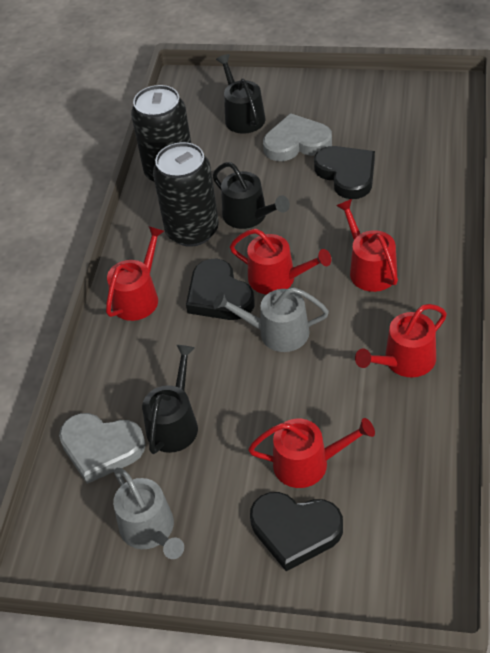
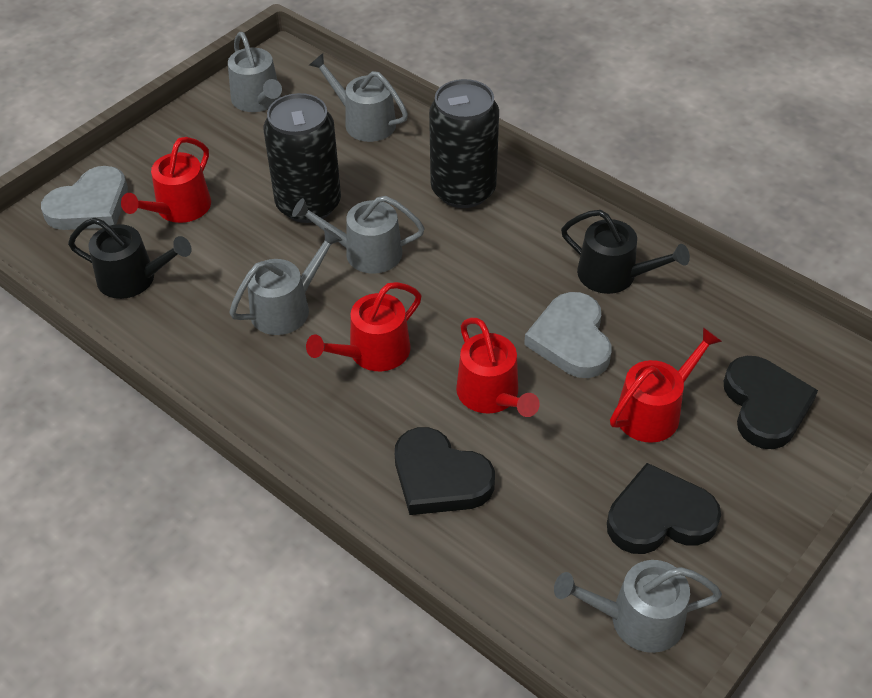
black watering can: 3 -> 2
grey watering can: 2 -> 5
red watering can: 5 -> 4

